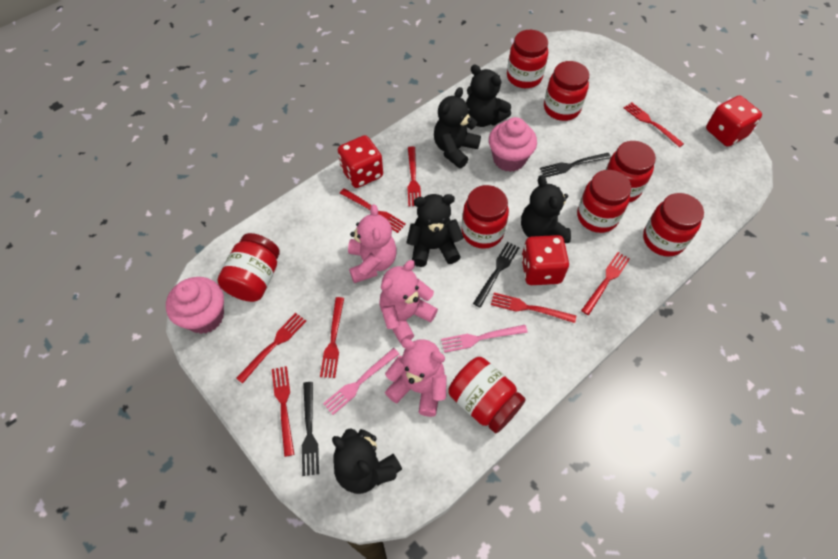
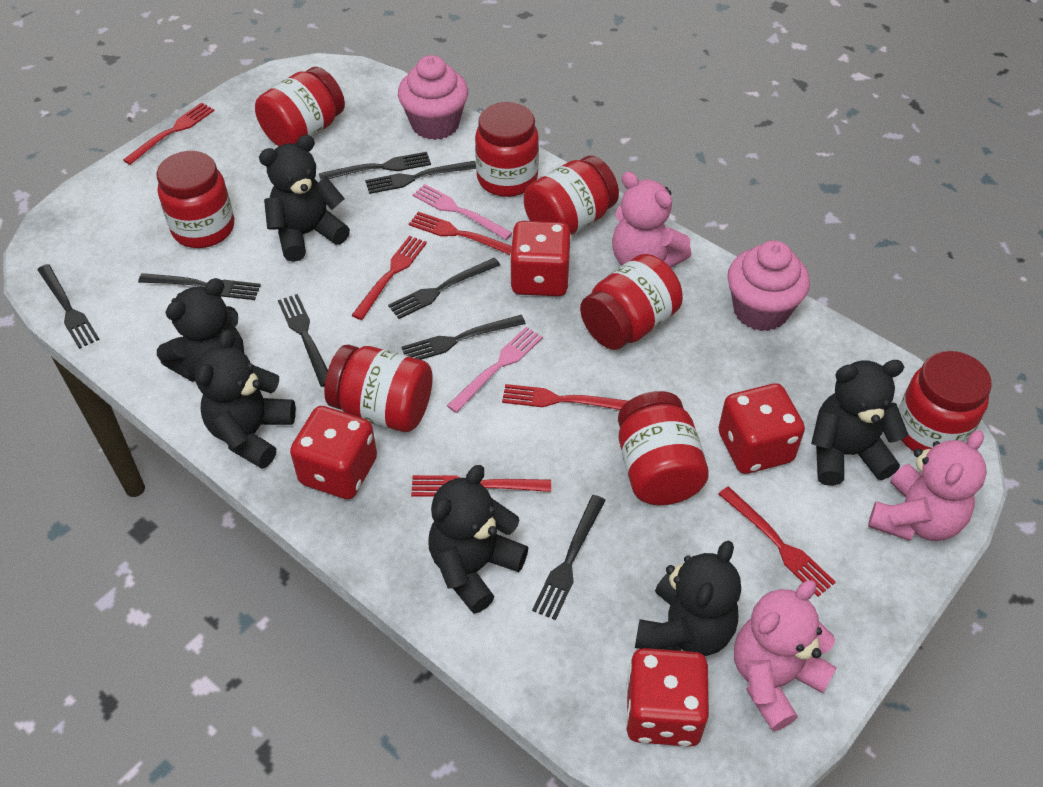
black fork: 3 -> 8
black teddy bear: 5 -> 6
red dice: 3 -> 4
red fork: 8 -> 6

